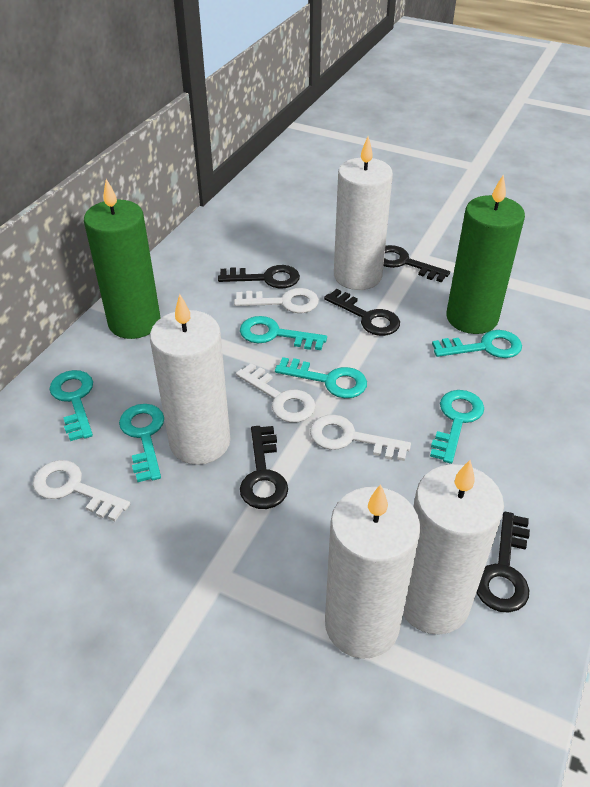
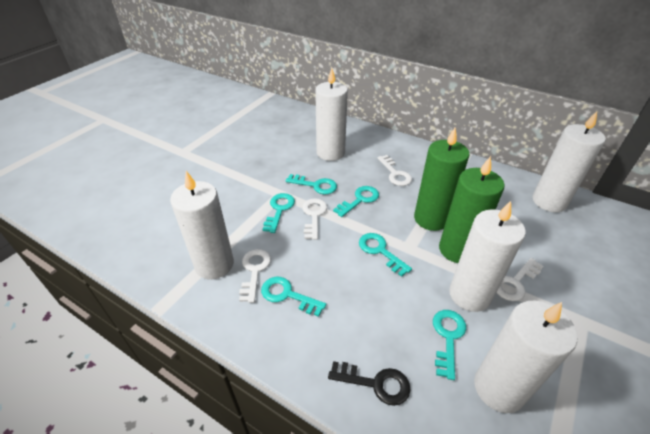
black key: 5 -> 1
white candle: 4 -> 5

